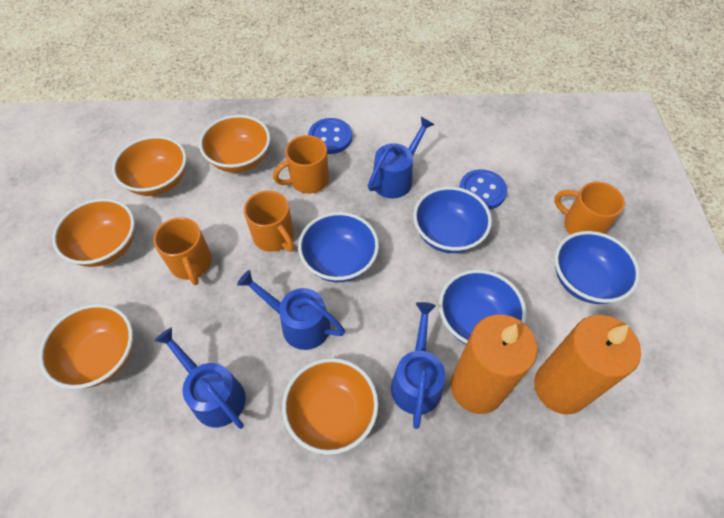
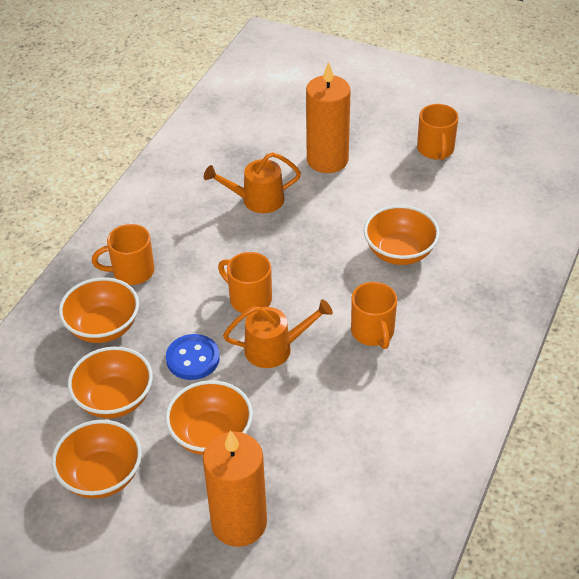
blue bowl: 4 -> 0
blue button: 2 -> 1
blue watering can: 4 -> 0
orange watering can: 0 -> 2

